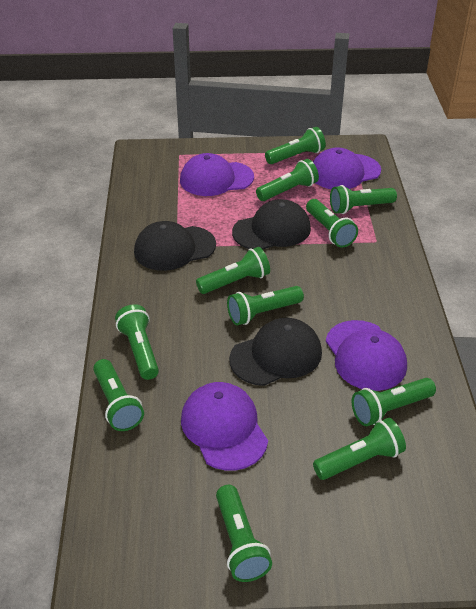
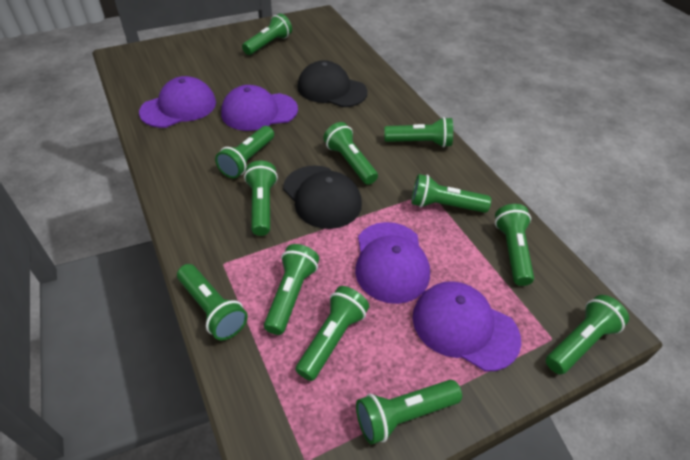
black cap: 3 -> 2
green flashlight: 11 -> 12

